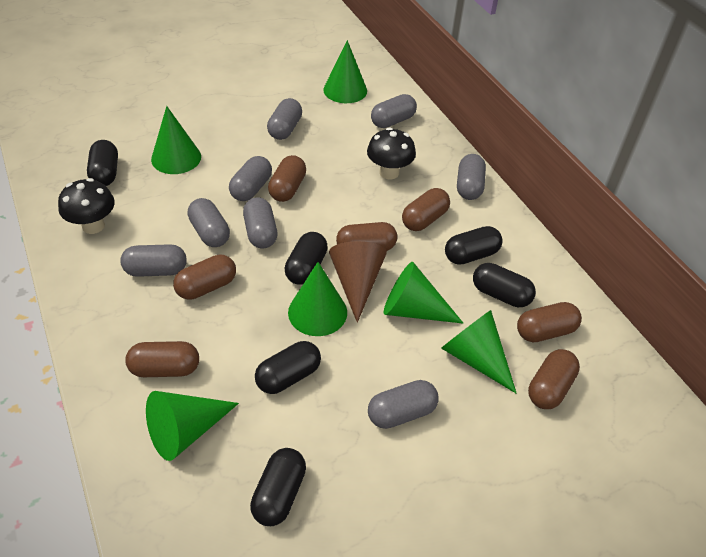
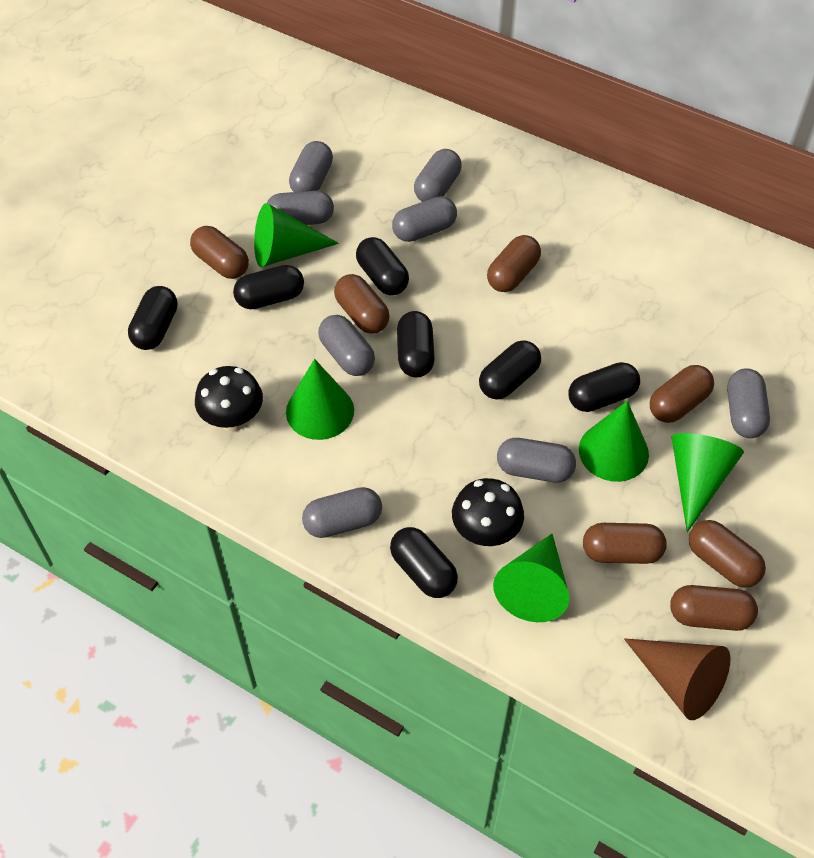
black capsule: 6 -> 7
green cone: 6 -> 5

